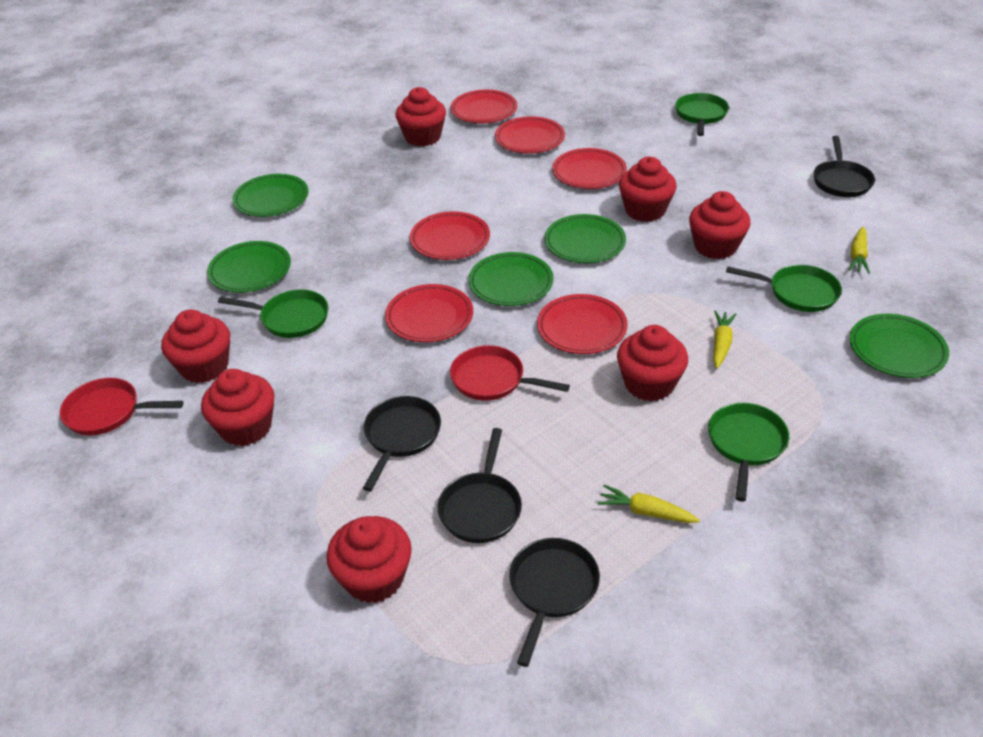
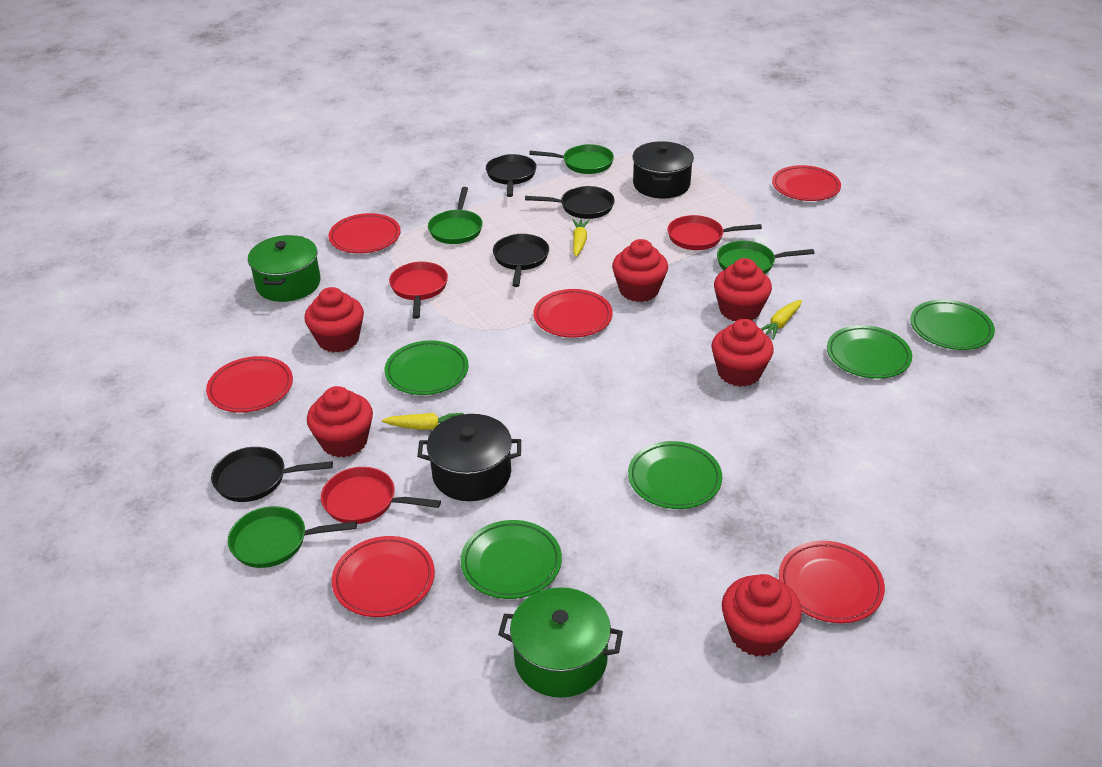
black pot: 0 -> 2
green pot: 0 -> 2
red cupcake: 7 -> 6
red pan: 2 -> 3

